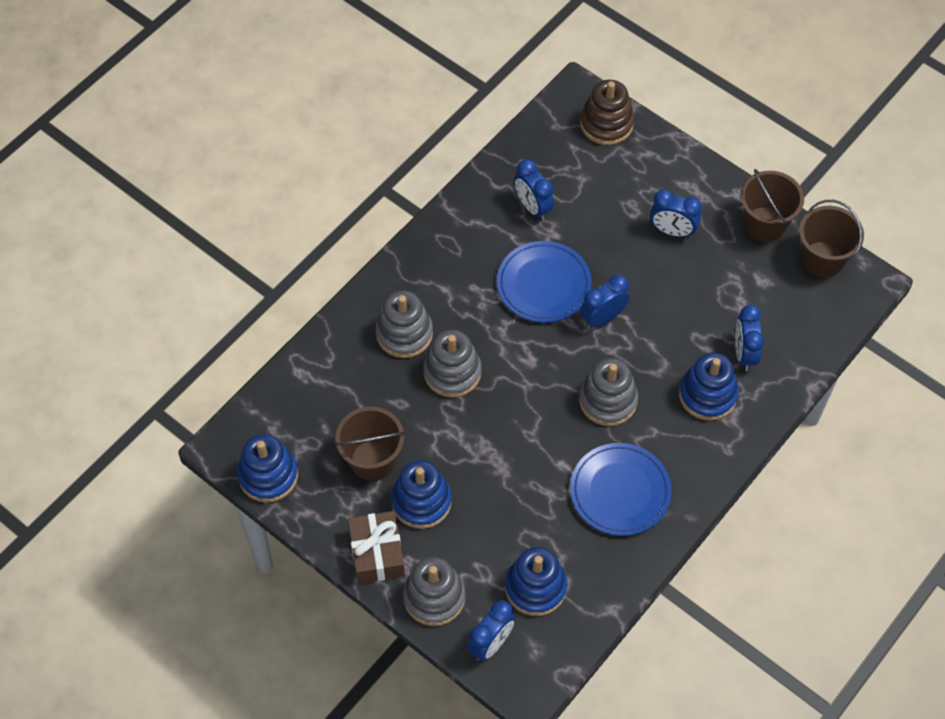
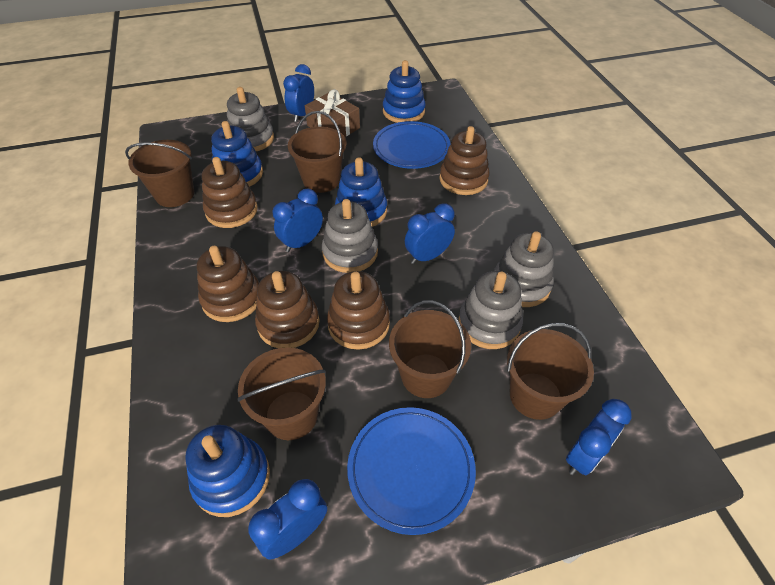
brown bucket: 3 -> 5
brown stacking toy: 1 -> 5

